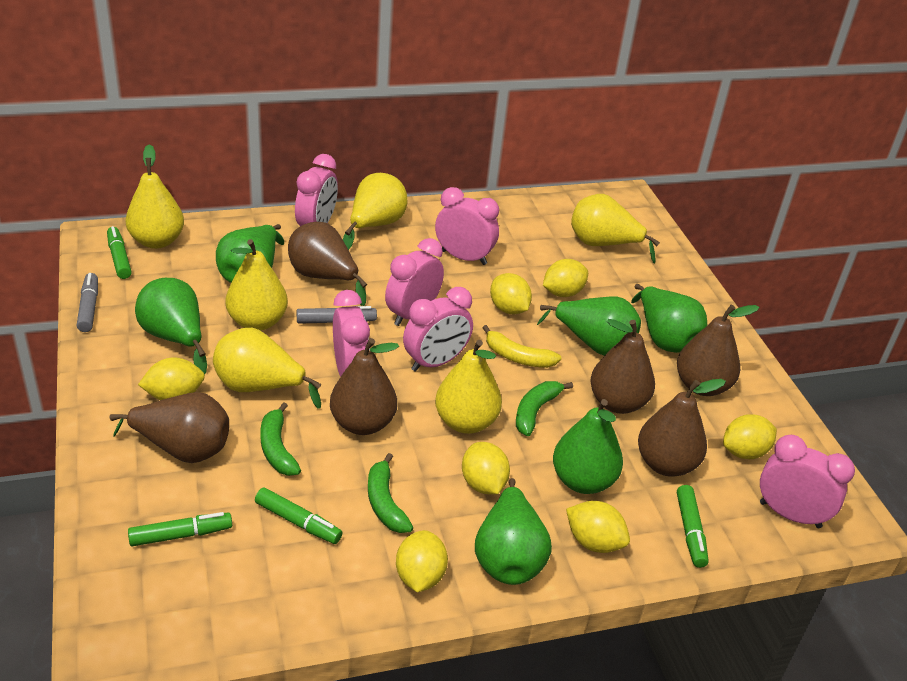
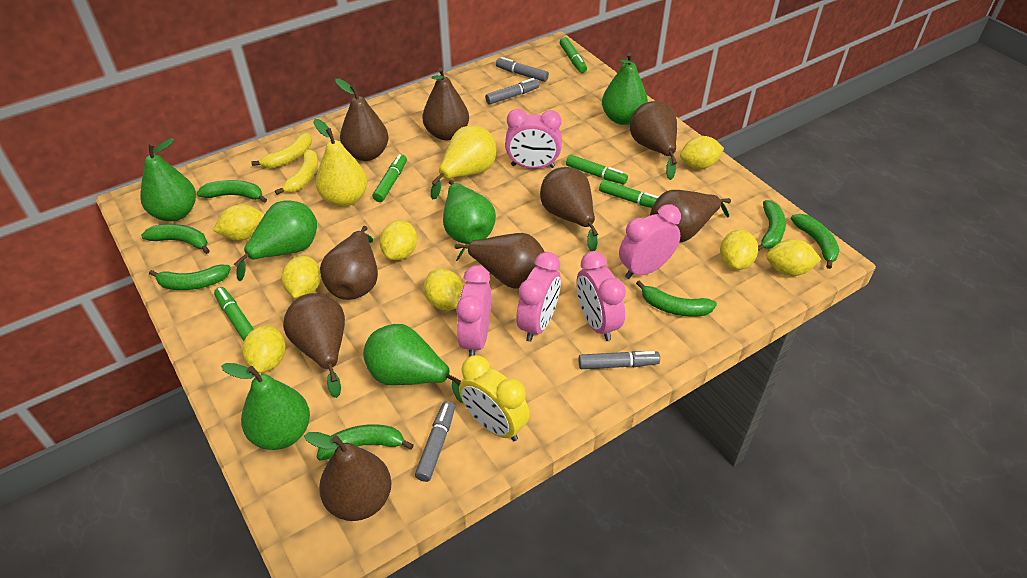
brown pear: 6 -> 9
green banana: 3 -> 7
green marker: 4 -> 5
grey marker: 2 -> 4
pink clock: 6 -> 5
yellow banana: 1 -> 2
yellow clock: 0 -> 1
yellow lemon: 7 -> 8
yellow pear: 6 -> 2

